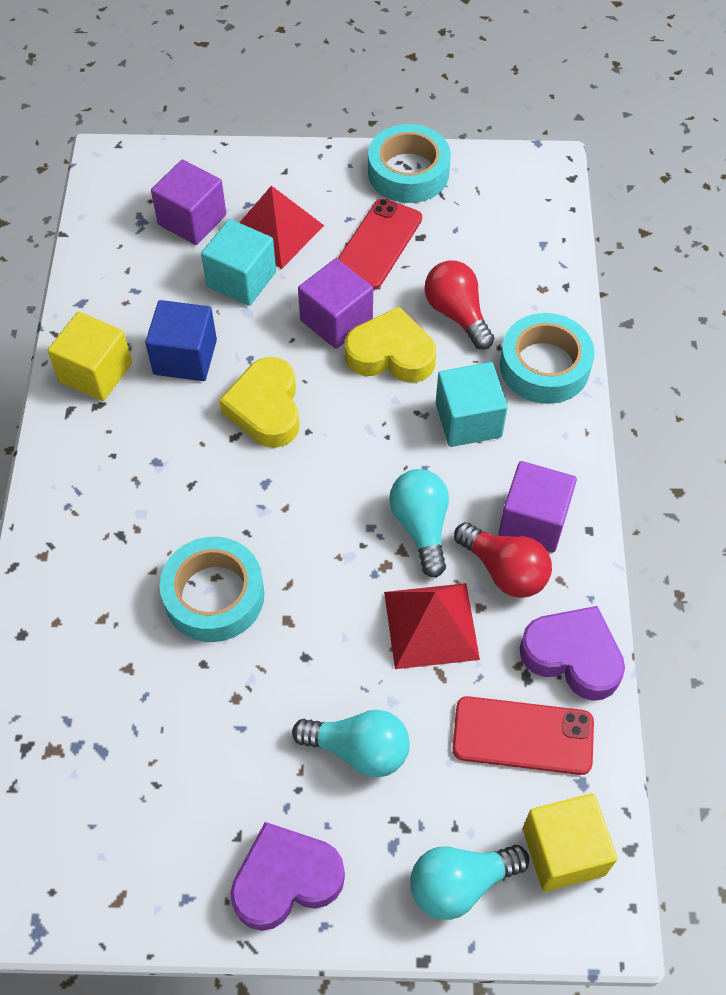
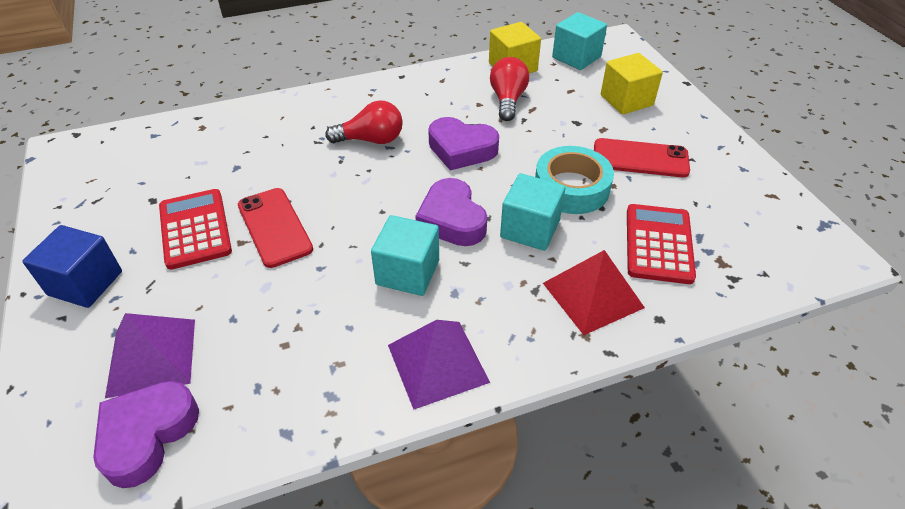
purple cube: 3 -> 0
purple heart: 2 -> 3
purple pyramid: 0 -> 2
red calculator: 0 -> 2
red pyramid: 2 -> 1
turquoise cube: 2 -> 3
turquoise light bulb: 3 -> 0
turquoise tape: 3 -> 1
yellow heart: 2 -> 0

